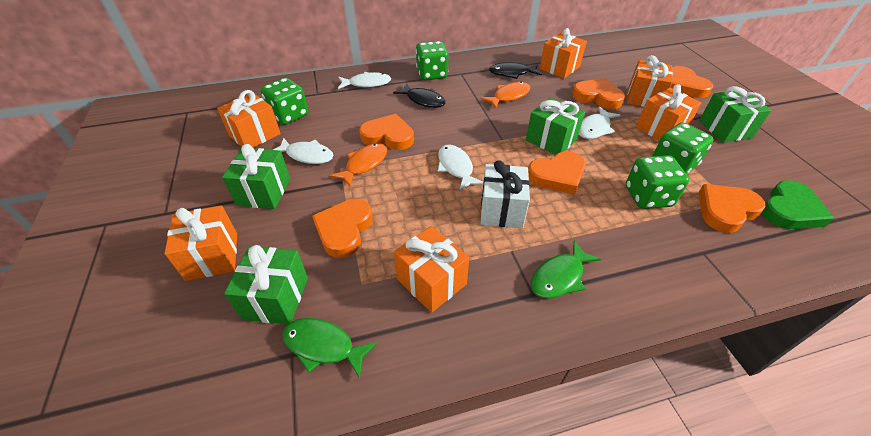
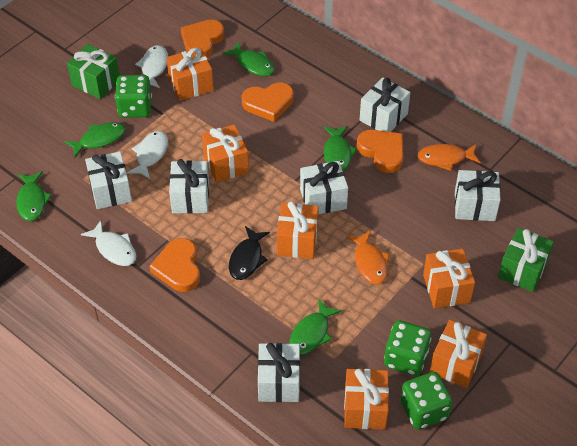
black fish: 2 -> 1
green dice: 4 -> 3
green fish: 2 -> 5
green gift: 4 -> 2
green heart: 1 -> 0
orange heart: 6 -> 4
white fish: 4 -> 3
white gift: 1 -> 6

